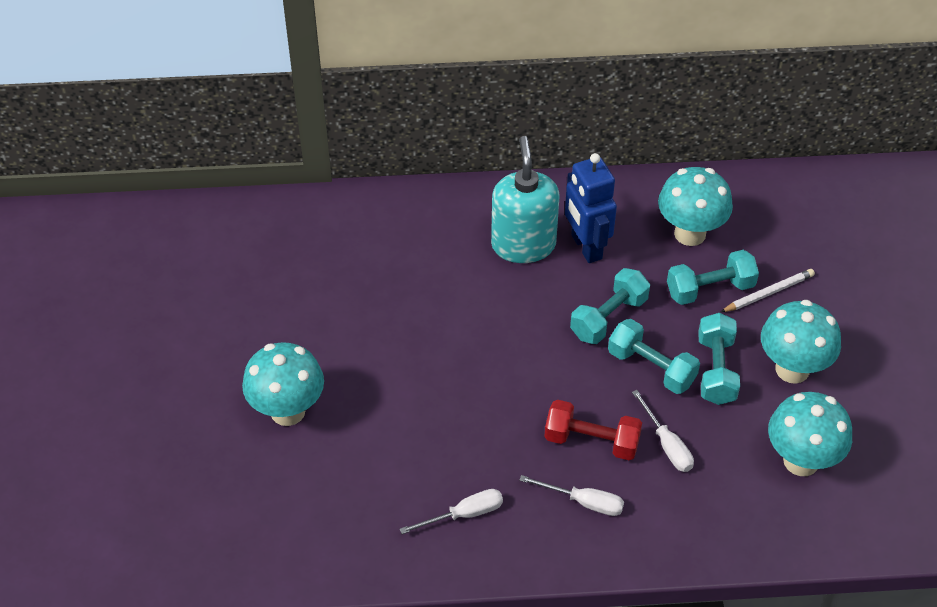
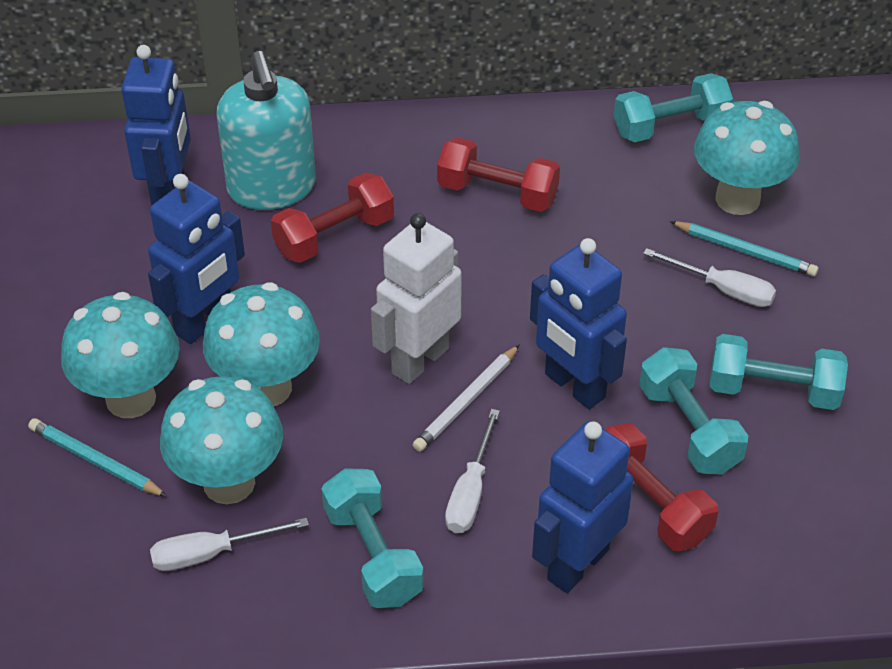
blue robot: 1 -> 4
red dumbbell: 1 -> 3
turquoise pencil: 0 -> 2
white robot: 0 -> 1

